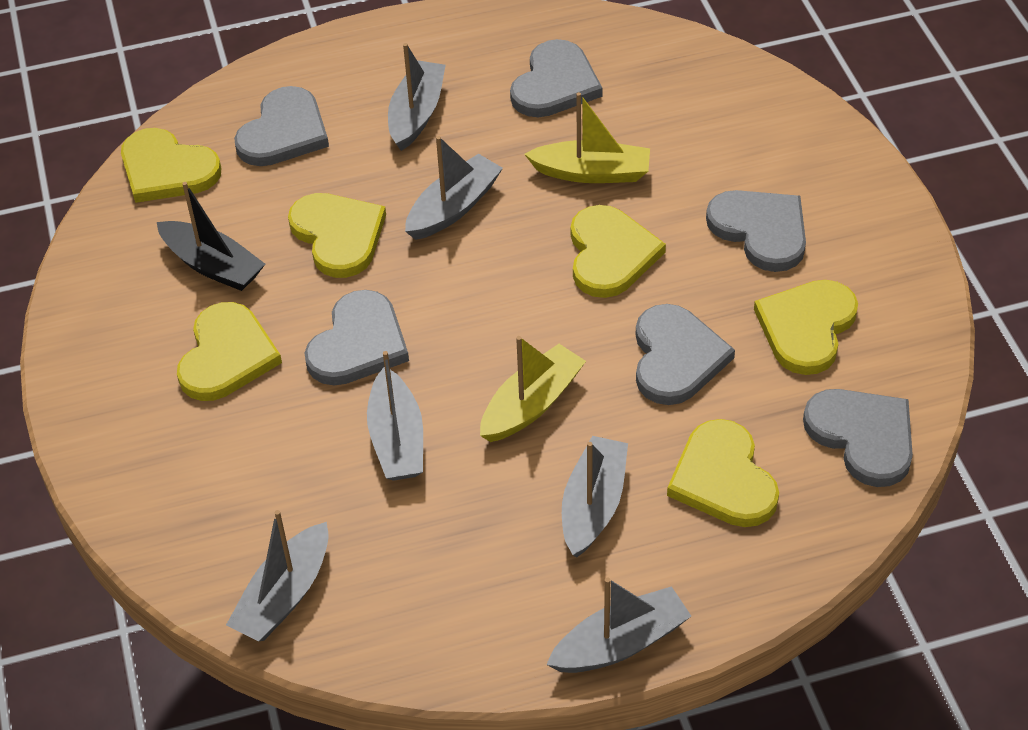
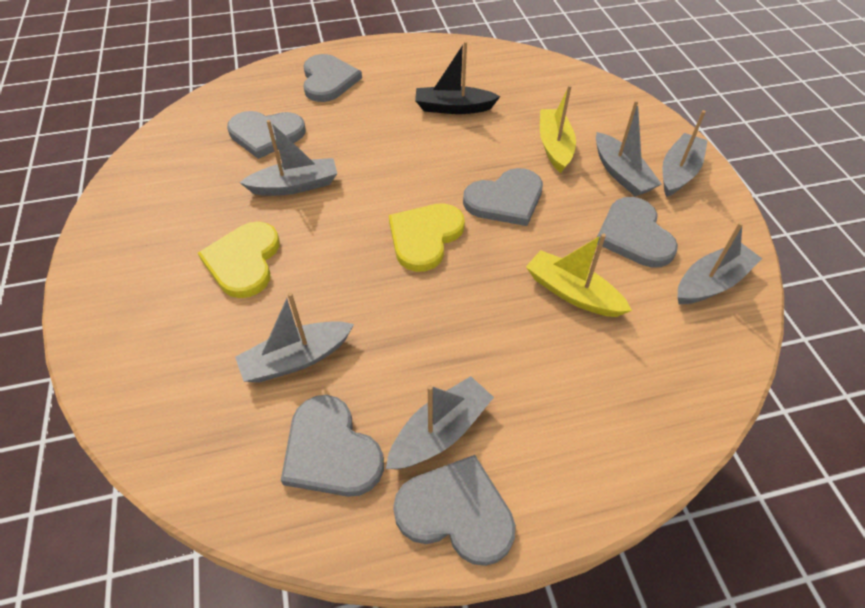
yellow heart: 6 -> 2

